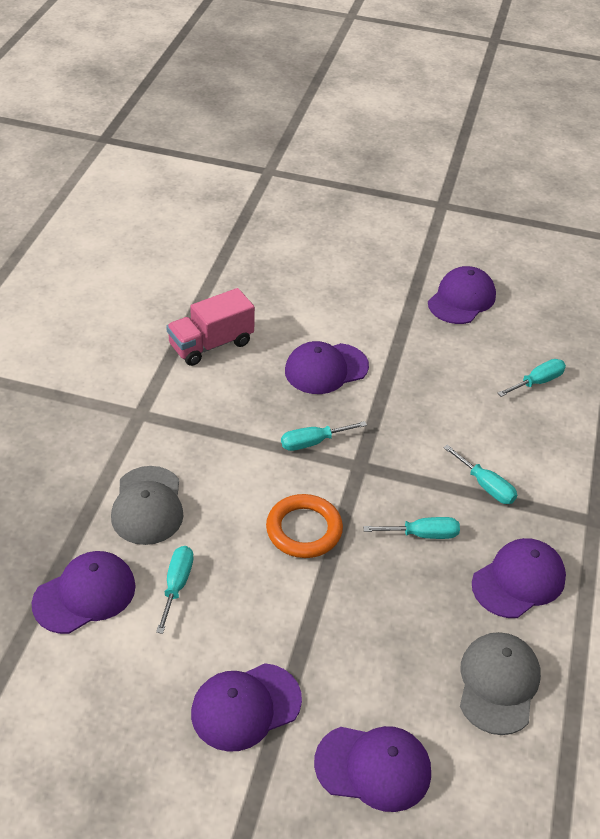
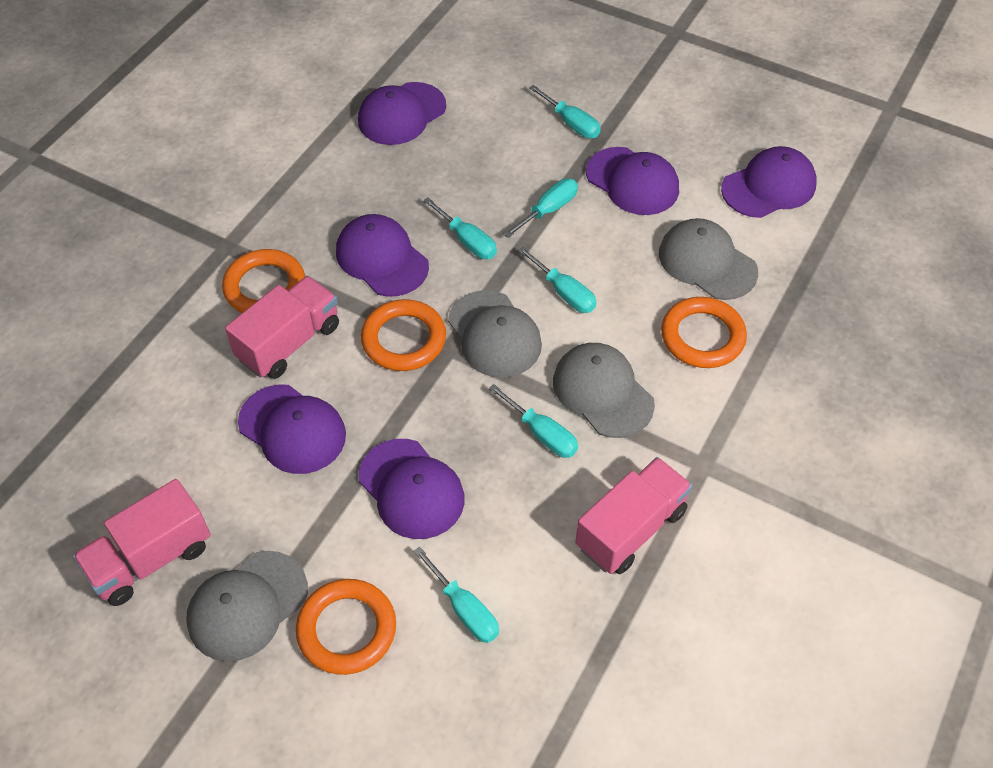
grey cap: 2 -> 4
orange ring: 1 -> 4
pink truck: 1 -> 3
turquoise screwdriver: 5 -> 6

